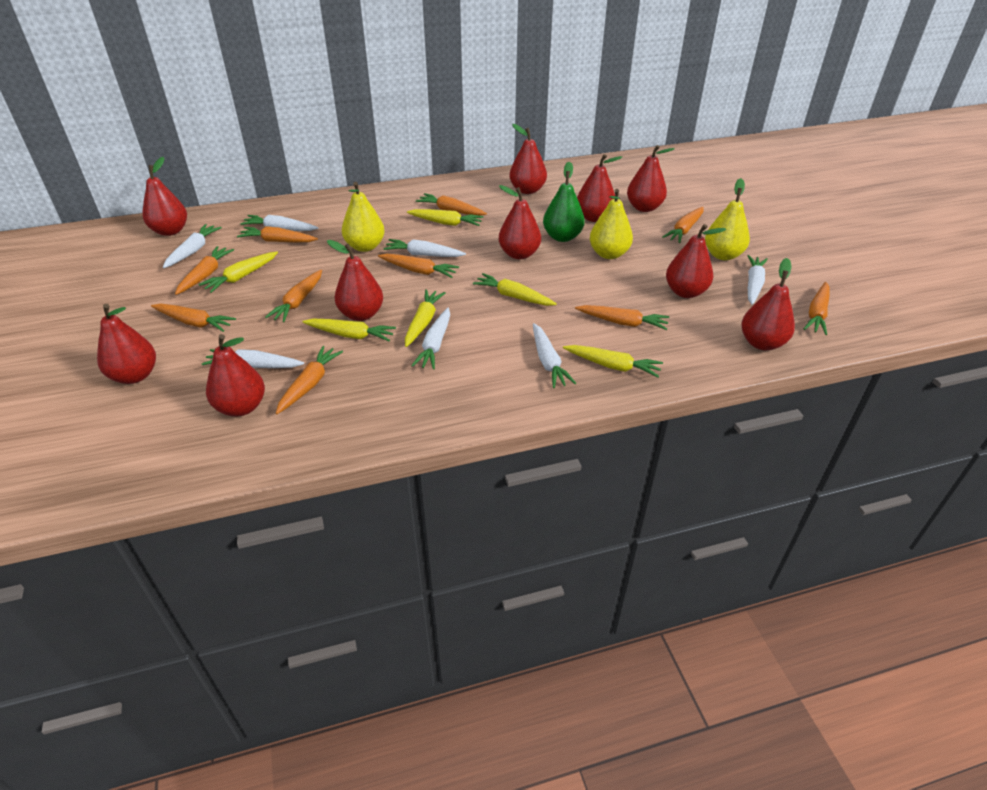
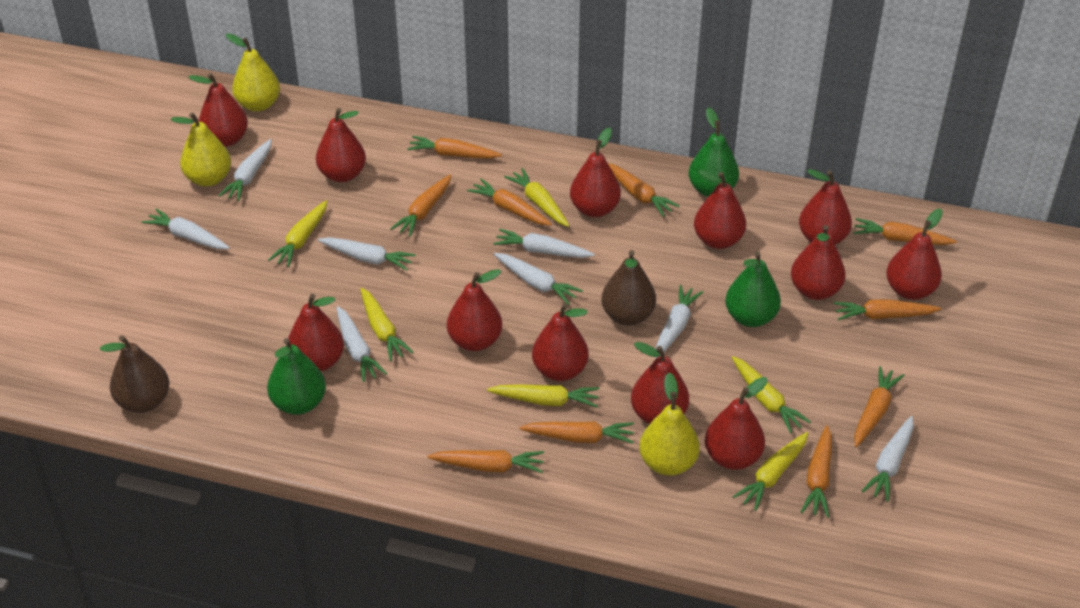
brown pear: 0 -> 2
green pear: 1 -> 3
red pear: 10 -> 12
white carrot: 7 -> 8

